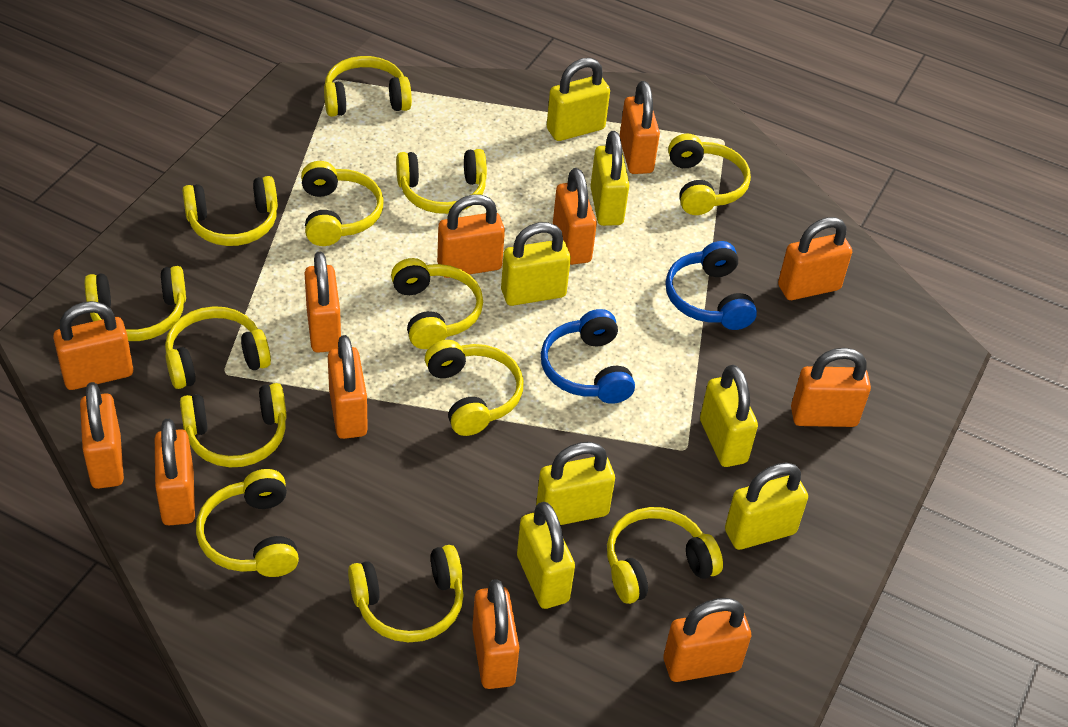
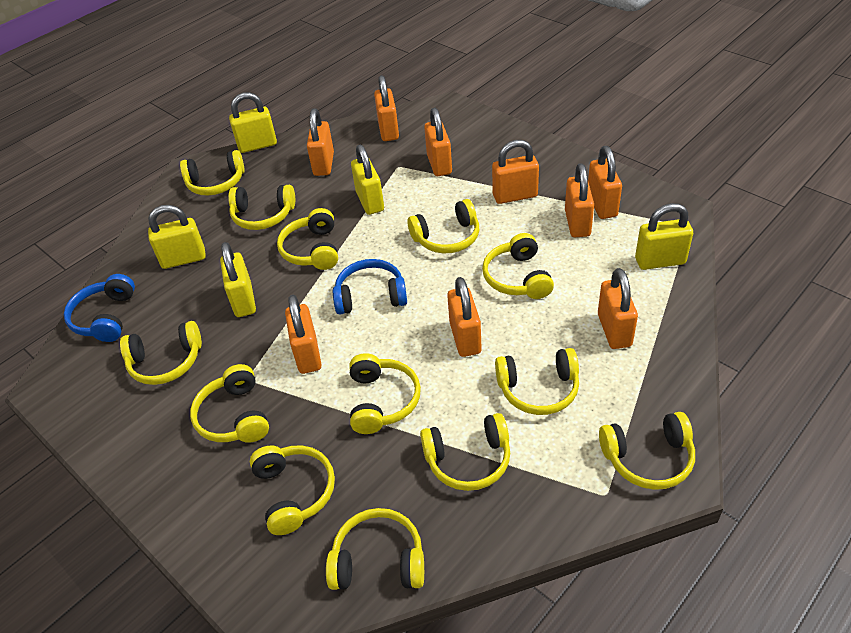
orange padlock: 12 -> 9
yellow padlock: 7 -> 5

